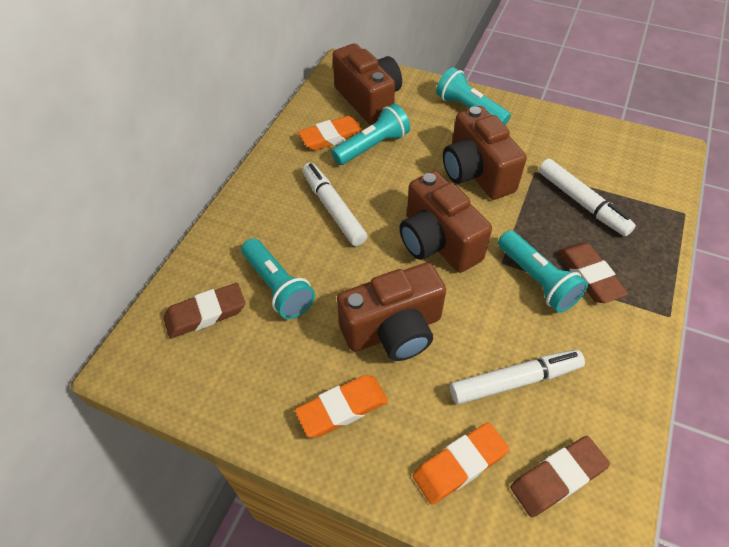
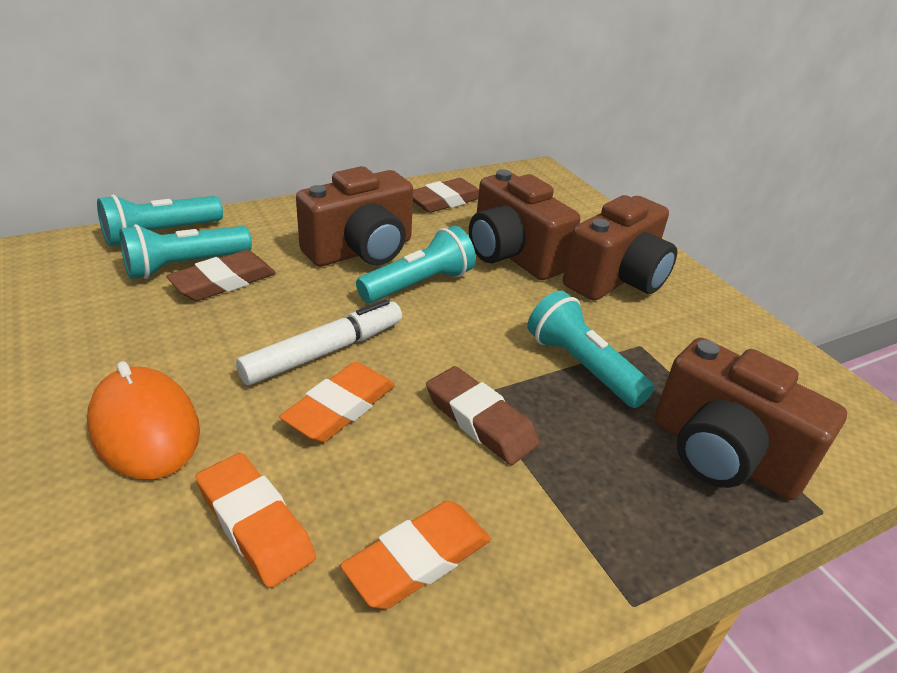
orange mouse: 0 -> 1
white marker: 3 -> 1

